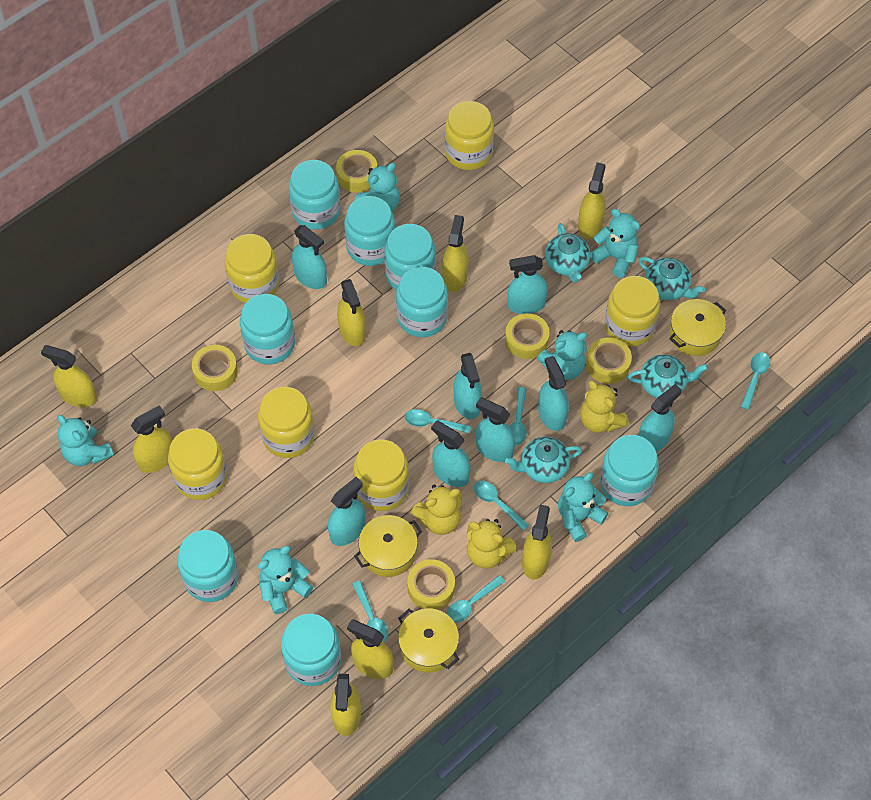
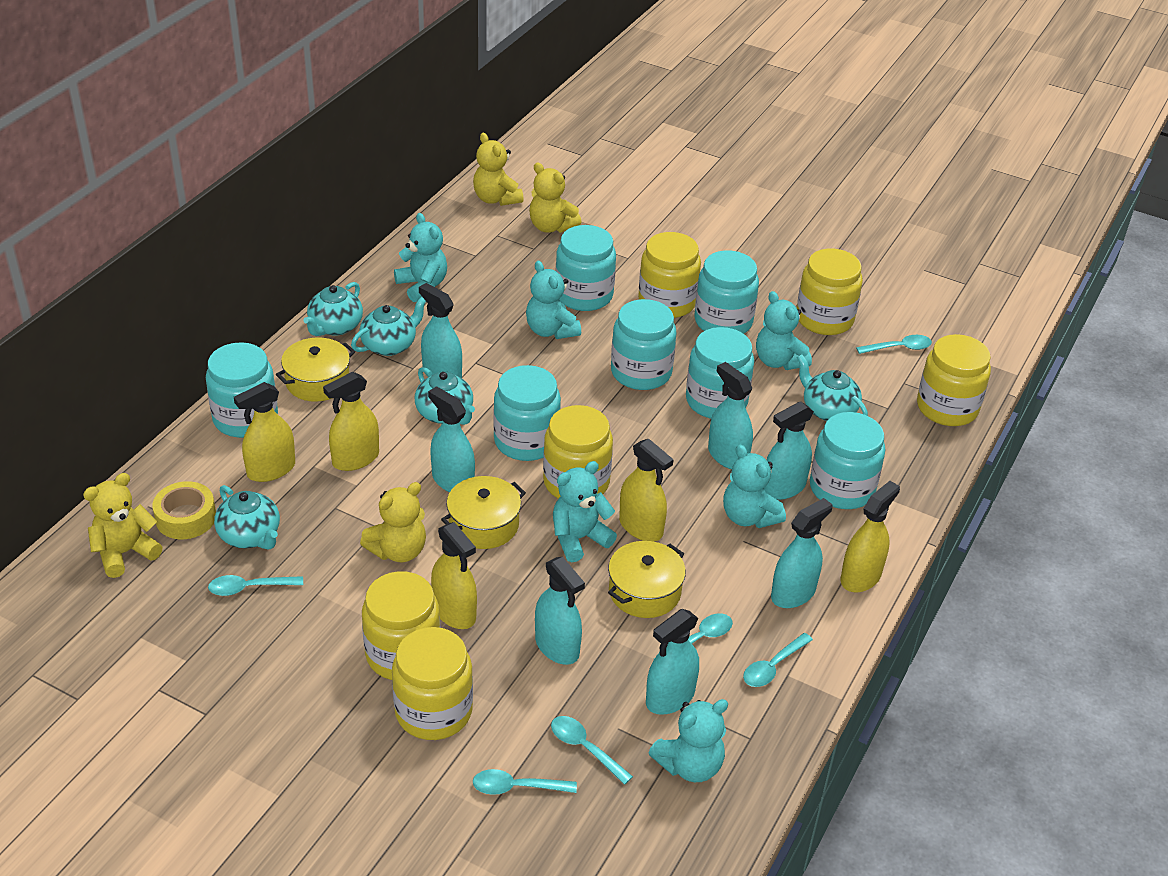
turquoise jar: 8 -> 7
turquoise spray bottle: 8 -> 7
turquoise teapot: 4 -> 5
yellow spray bottle: 8 -> 5
yellow tape: 5 -> 1
yellow teddy bear: 3 -> 4

